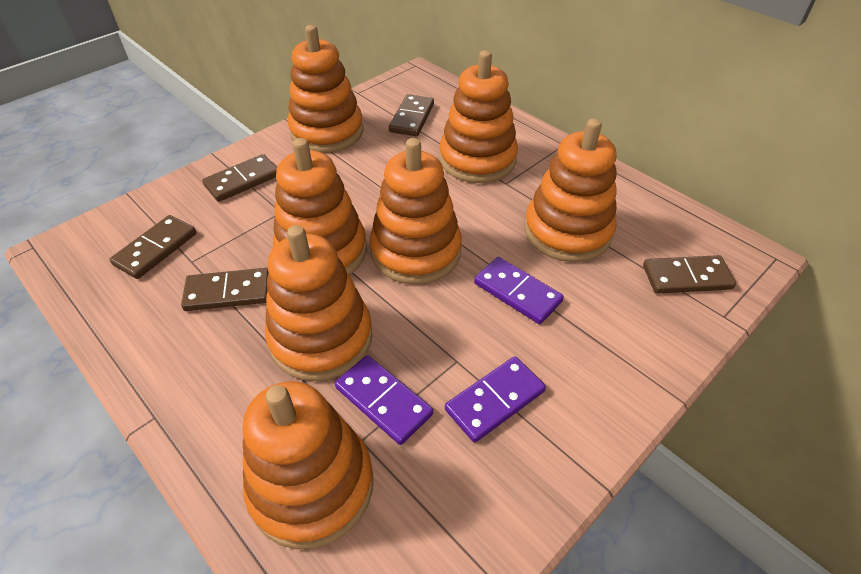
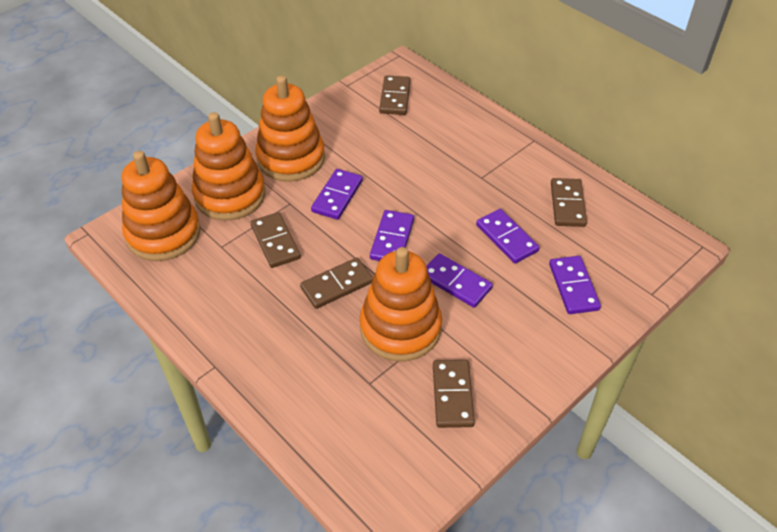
orange stacking toy: 7 -> 4
purple domino: 3 -> 5

